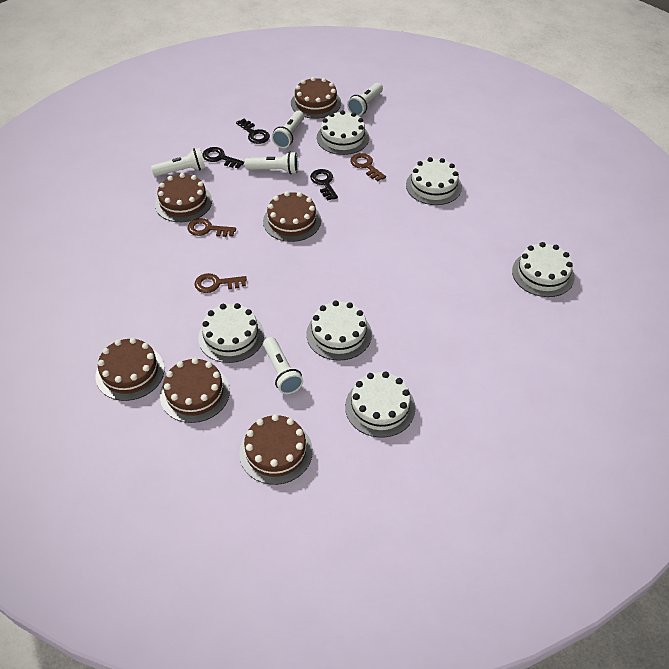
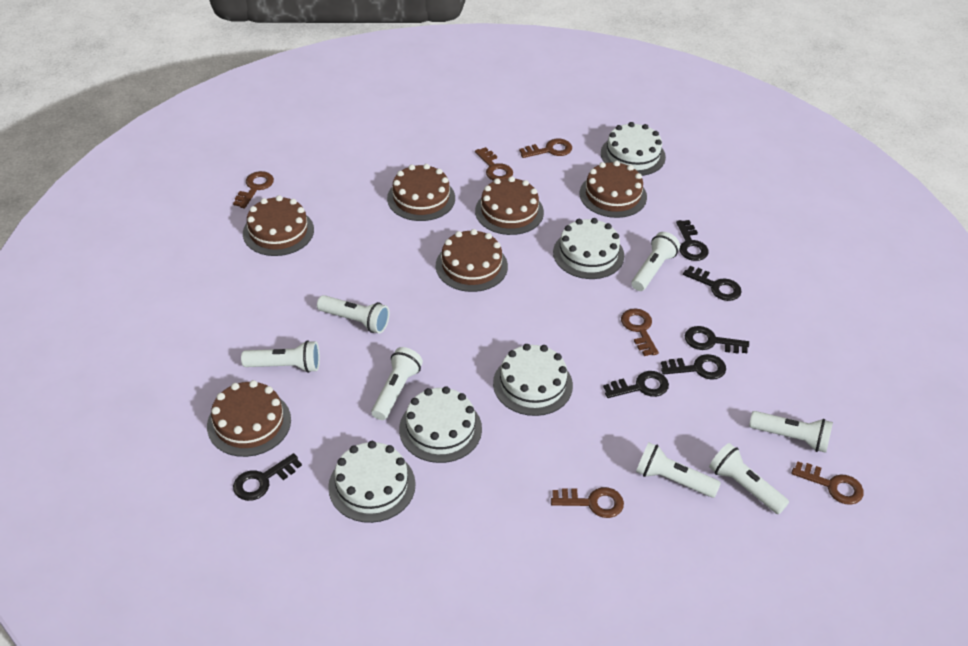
black key: 3 -> 6
brown key: 3 -> 6
white cake: 6 -> 5
white flashlight: 5 -> 7

